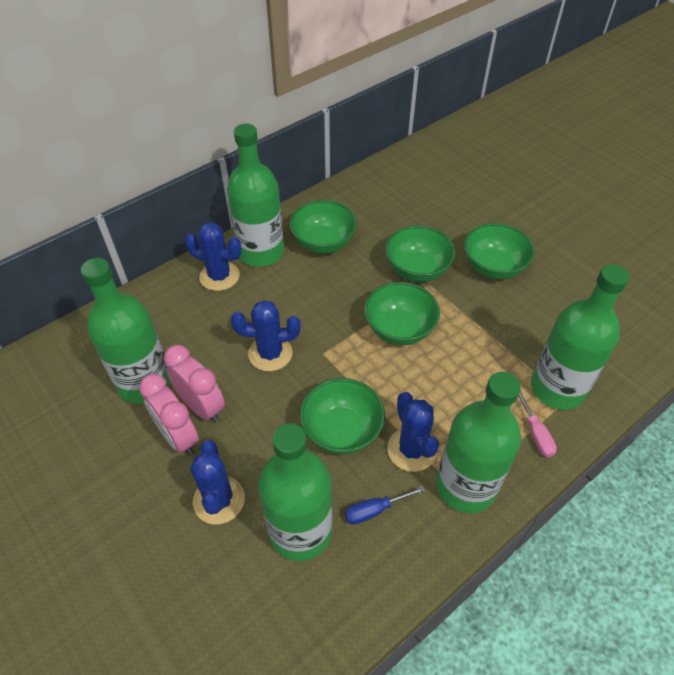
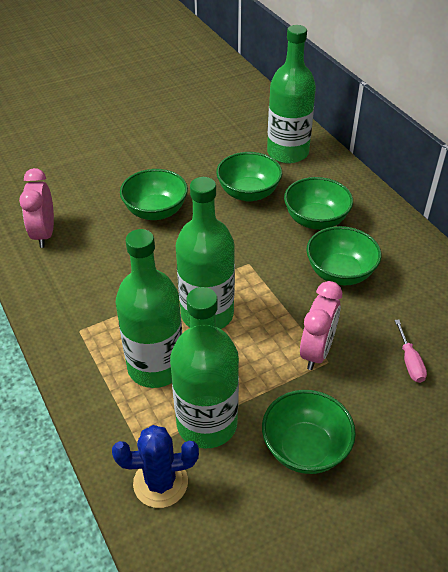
blue cactus: 4 -> 1
blue screwdriver: 1 -> 0
green bottle: 5 -> 4

